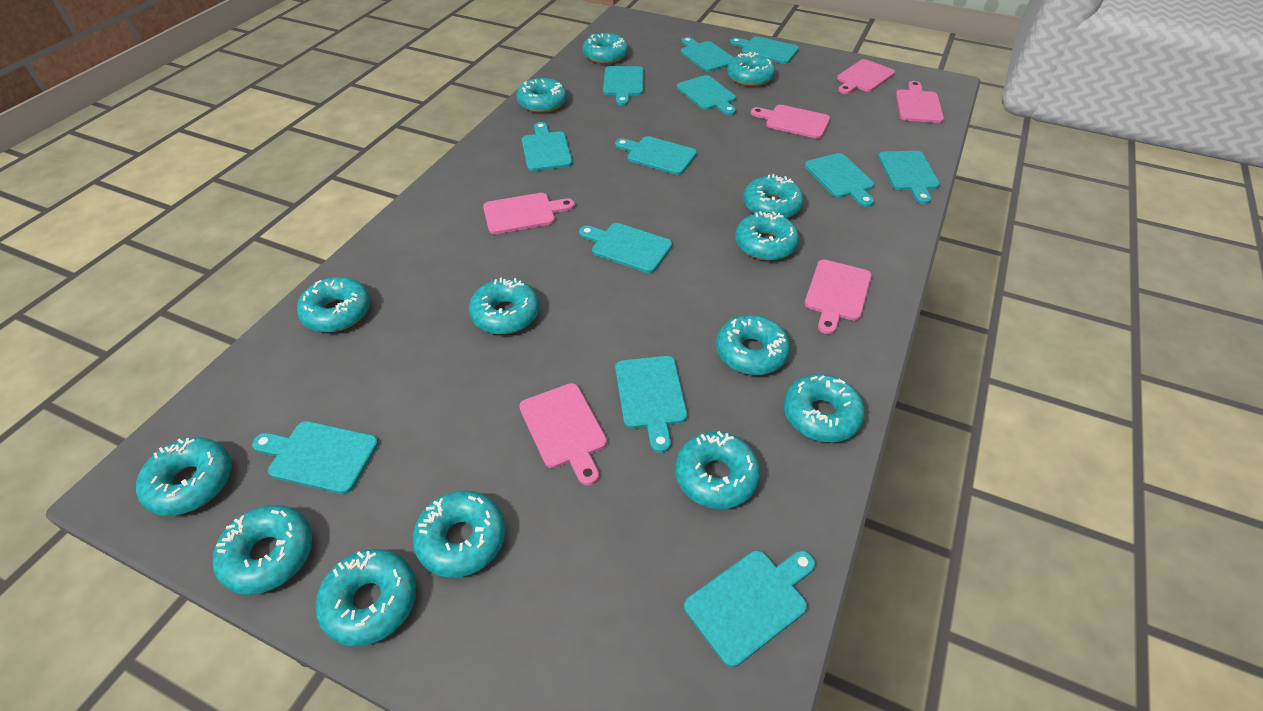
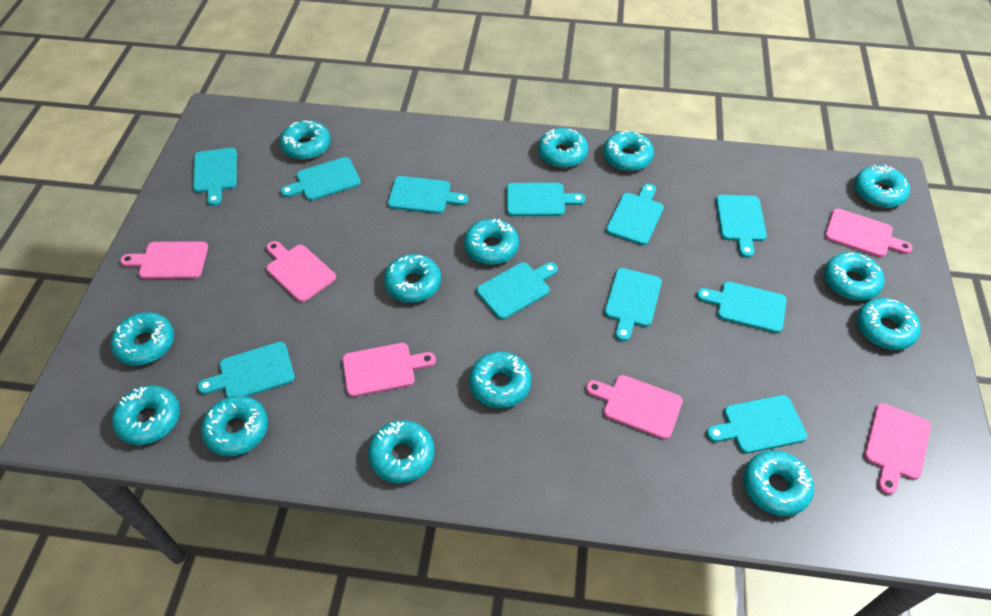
turquoise cutting board: 12 -> 11

